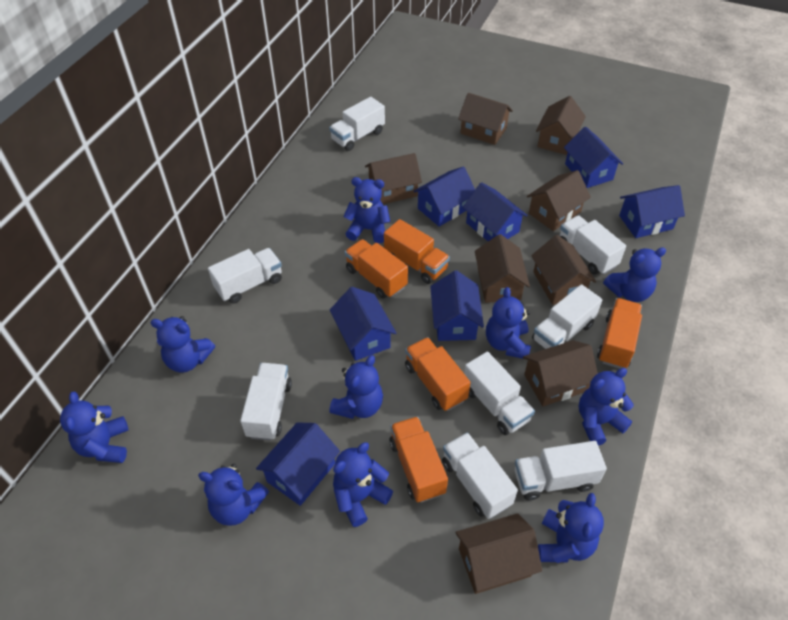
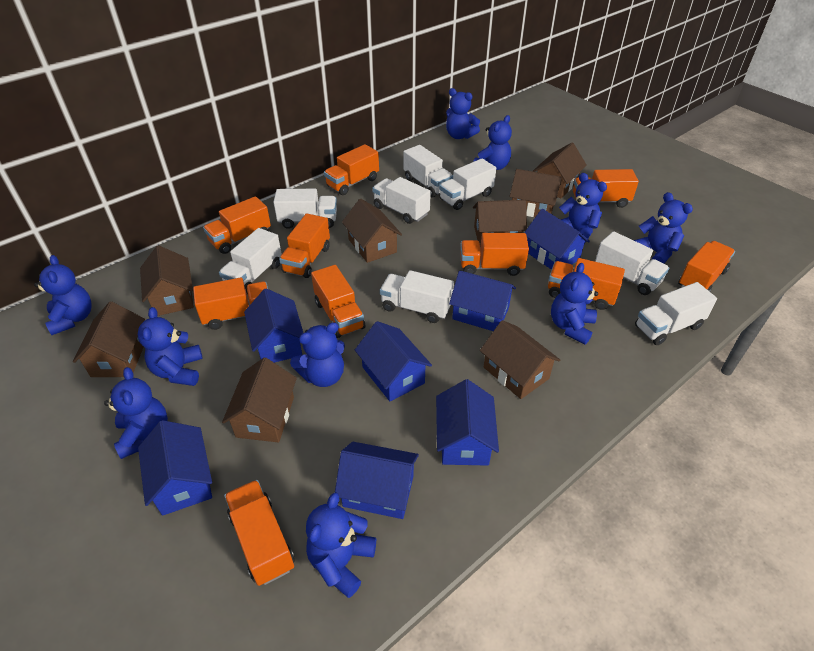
orange truck: 5 -> 10

